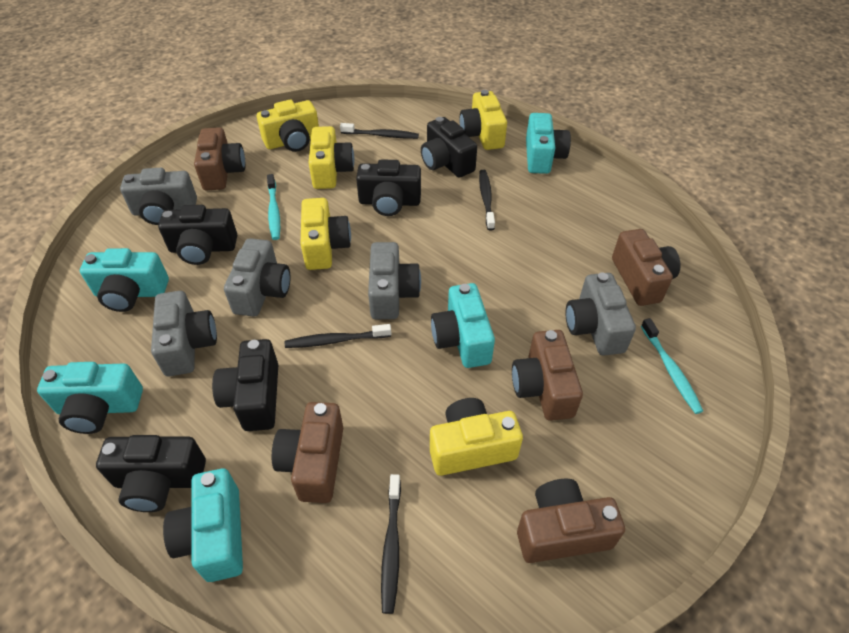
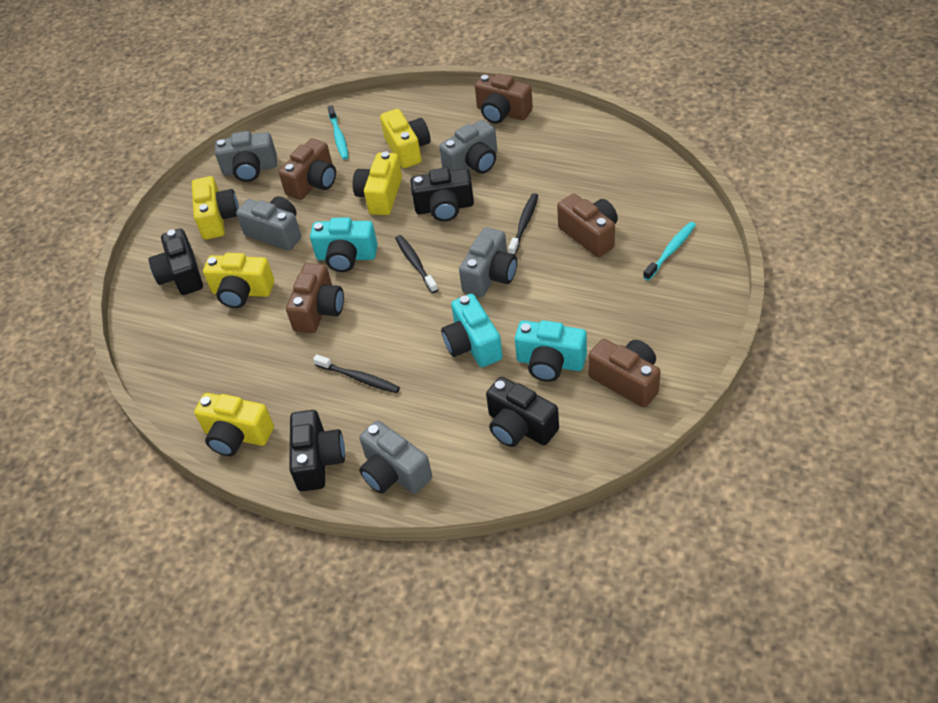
black camera: 5 -> 4
black toothbrush: 4 -> 3
turquoise camera: 5 -> 3

